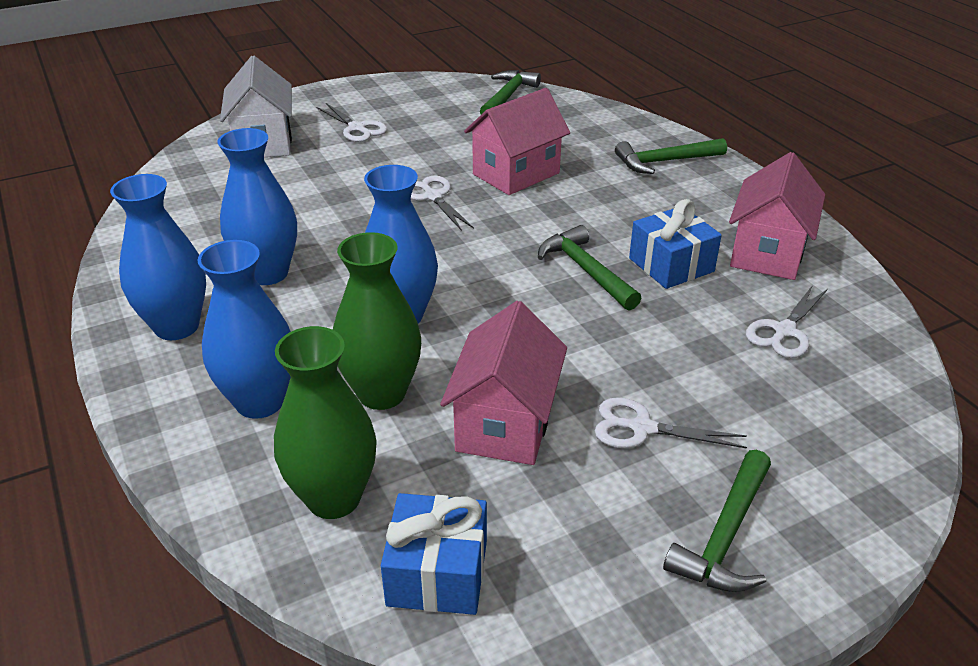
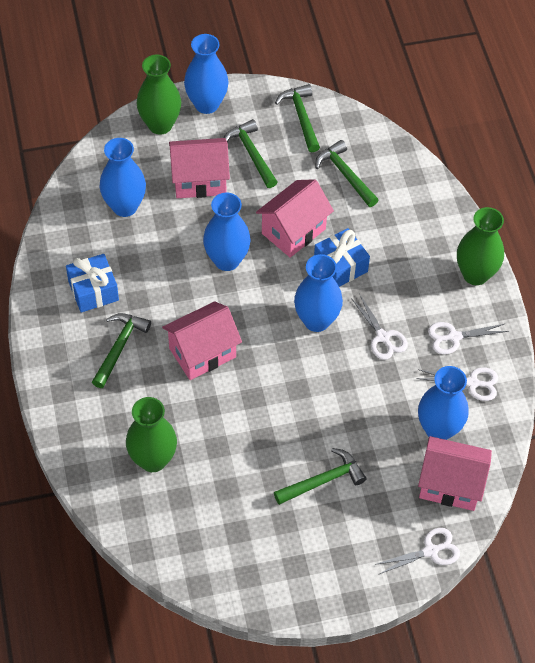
blue vase: 4 -> 5
green hammer: 4 -> 5
green vase: 2 -> 3
pink house: 3 -> 4
white house: 1 -> 0

